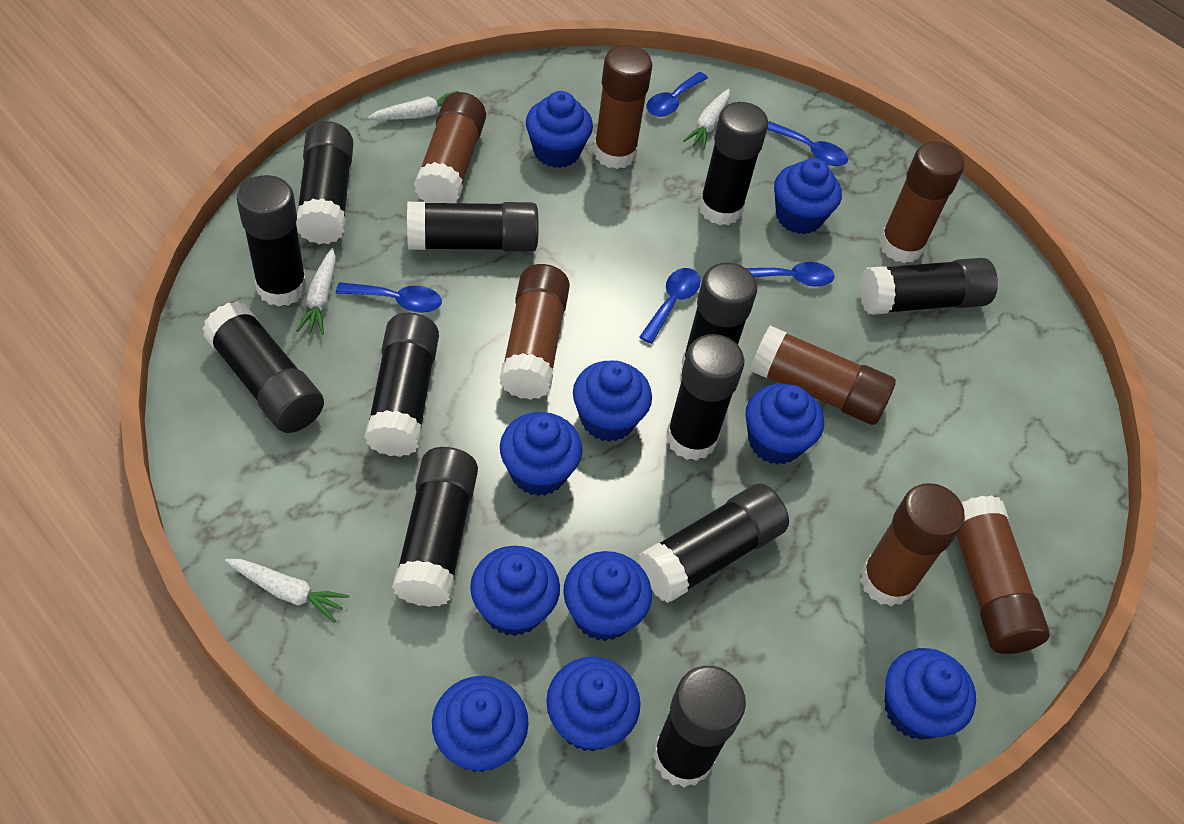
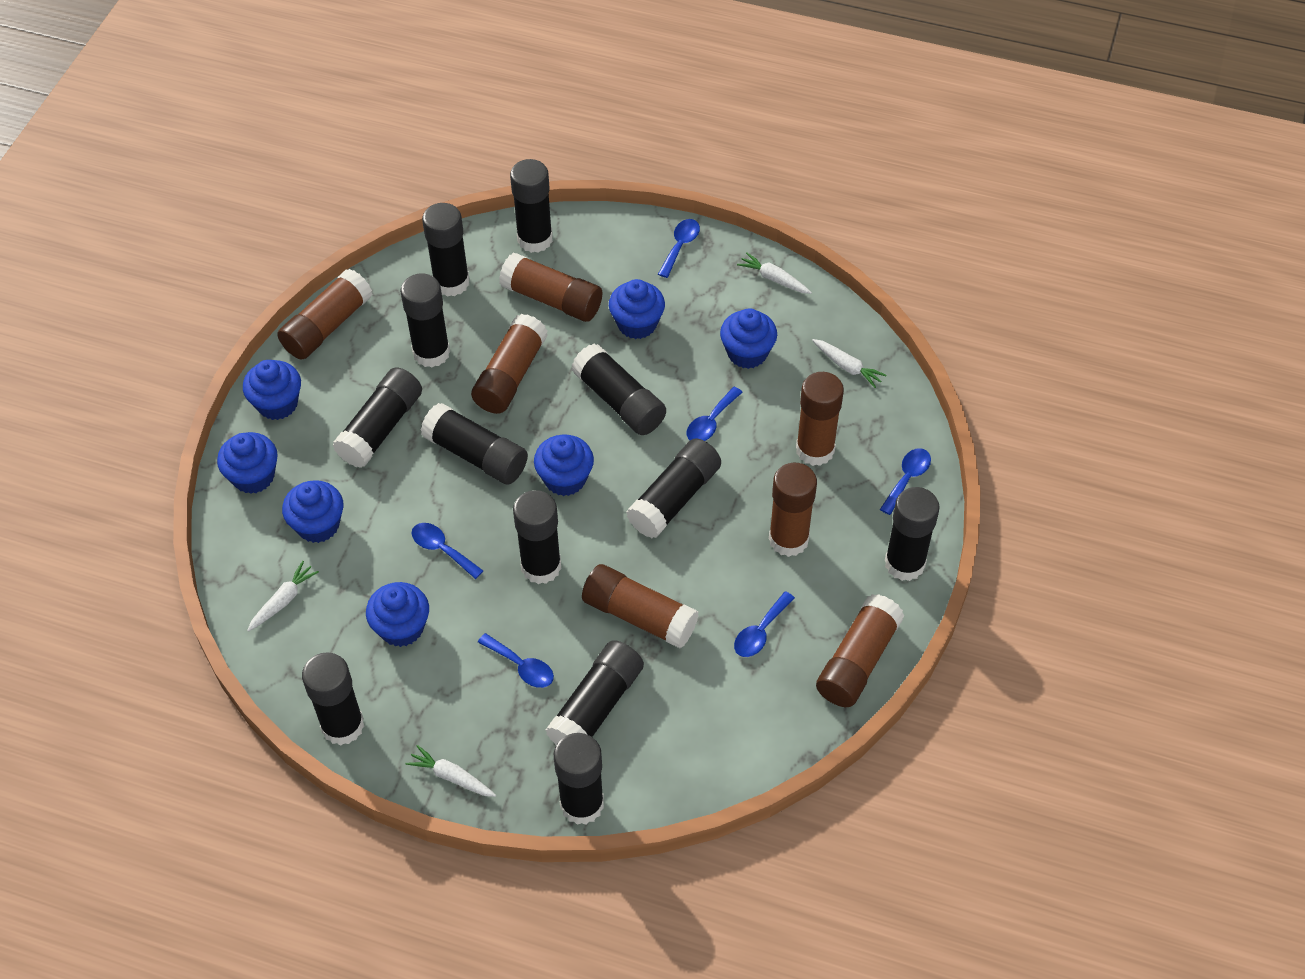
blue cupcake: 10 -> 7
blue spoon: 5 -> 6

